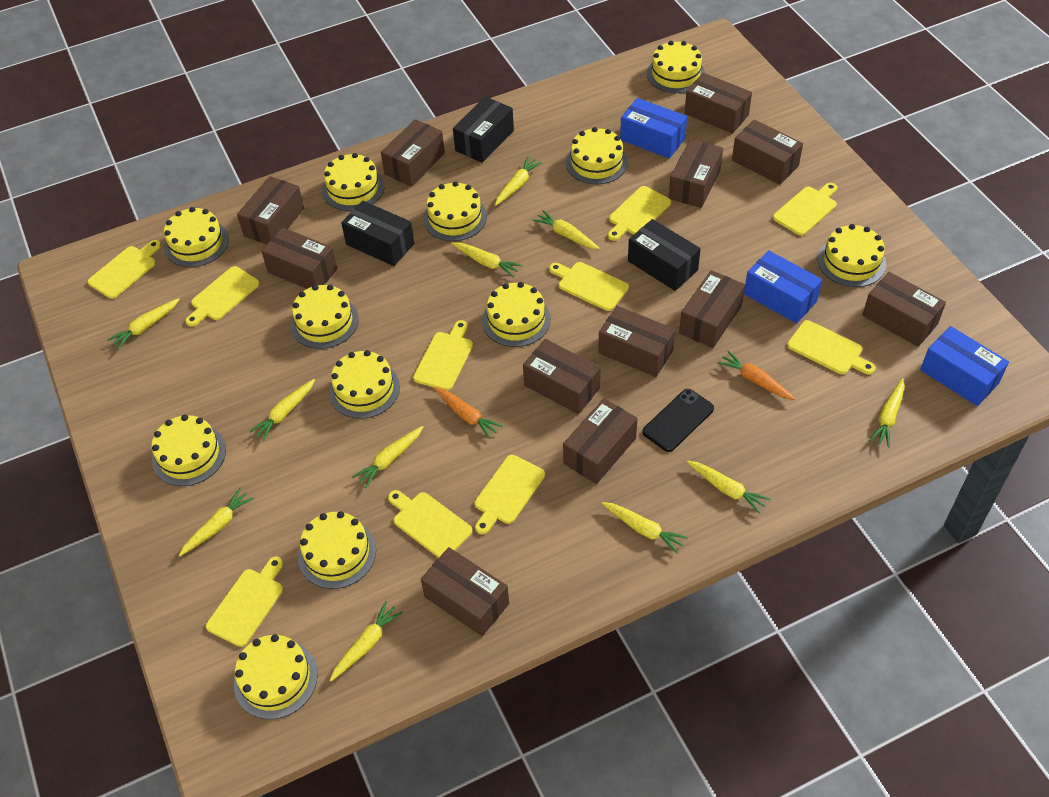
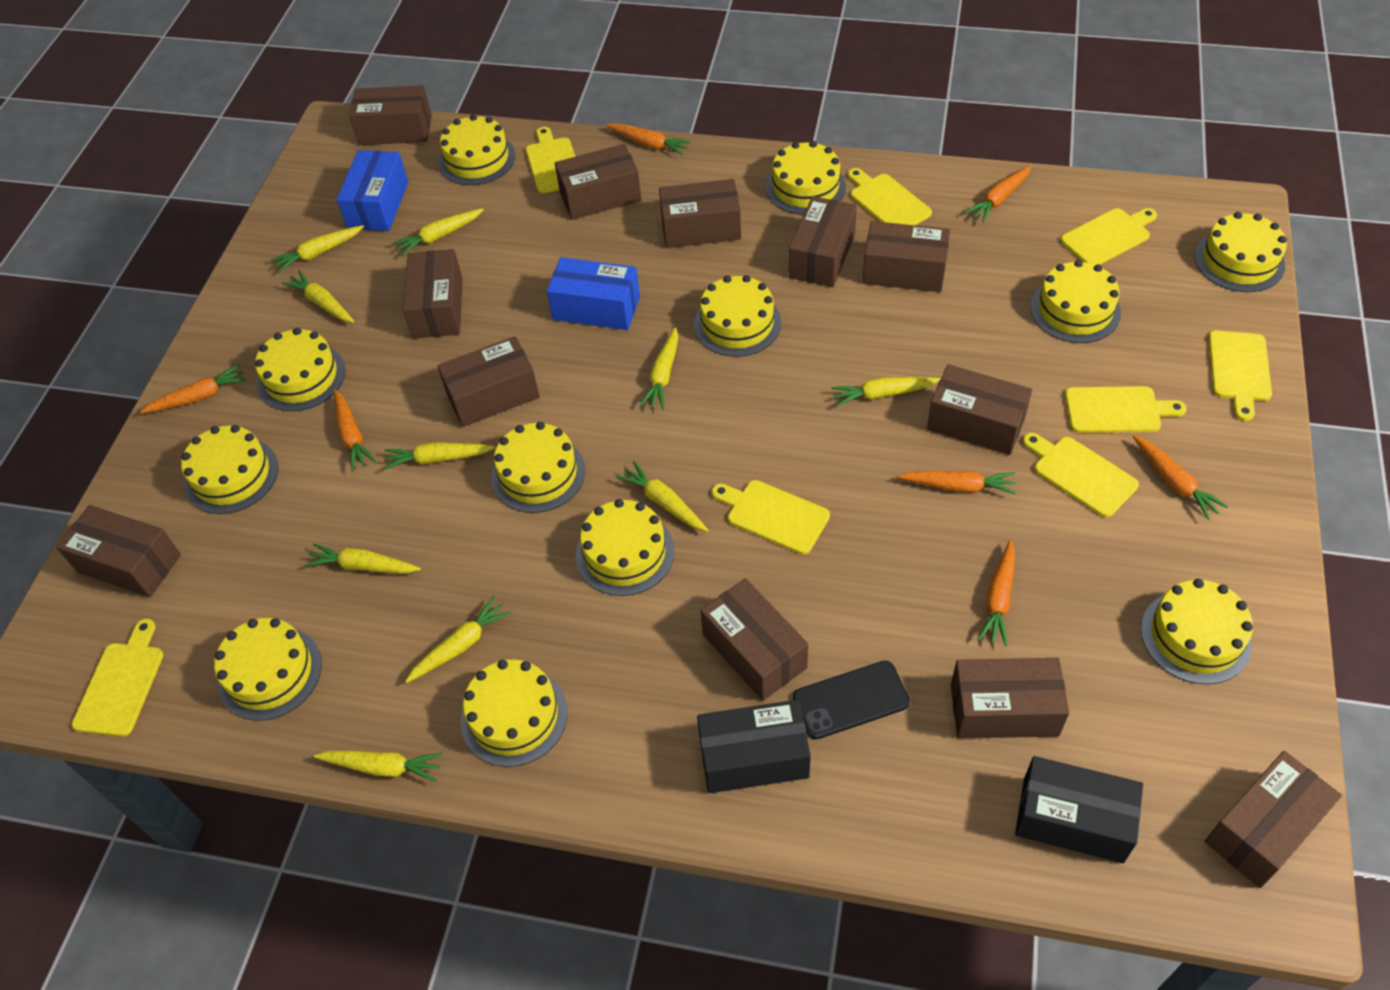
black box: 3 -> 2
blue box: 3 -> 2
orange carrot: 2 -> 7
yellow carrot: 11 -> 10
yellow cutting board: 10 -> 8

